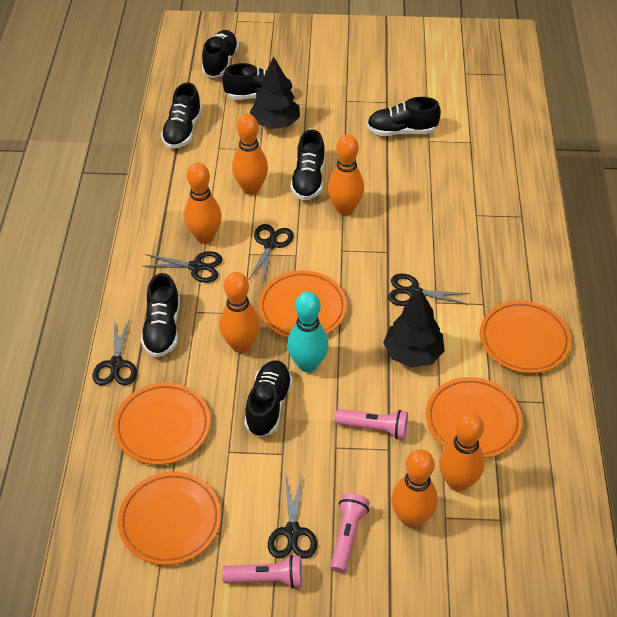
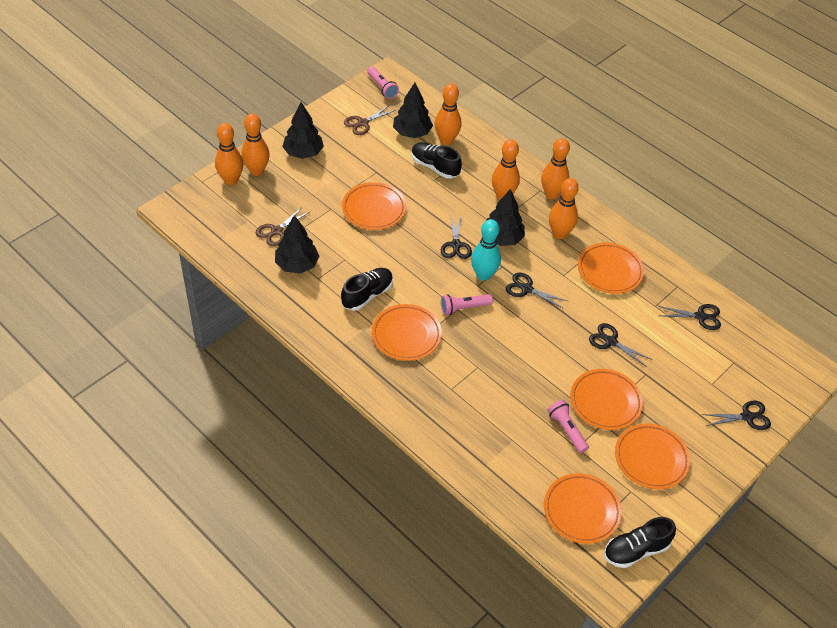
black shoe: 7 -> 3
black tree: 2 -> 4
brown scissors: 0 -> 2
orange plate: 5 -> 6

